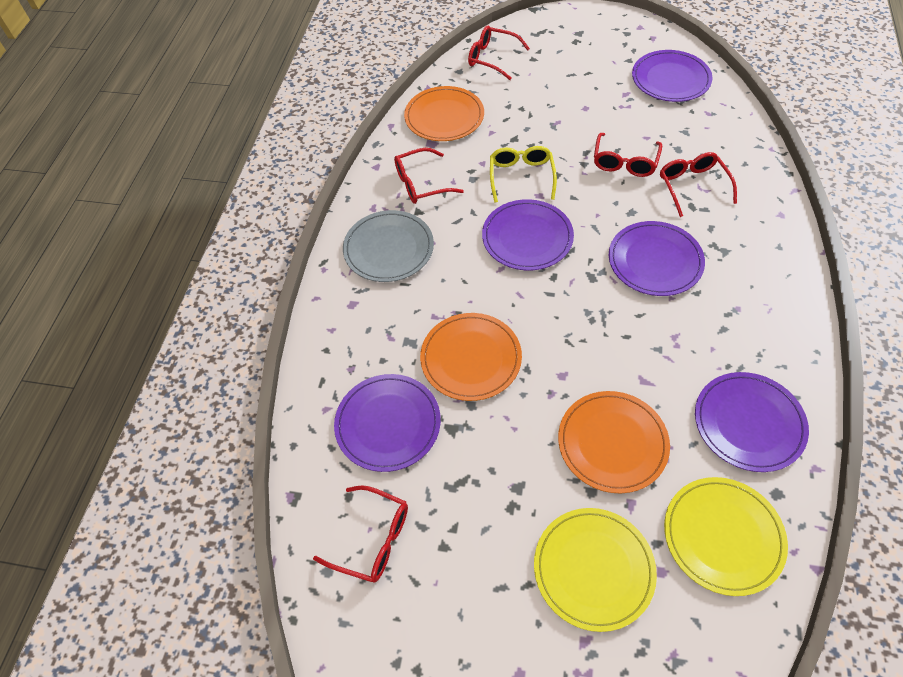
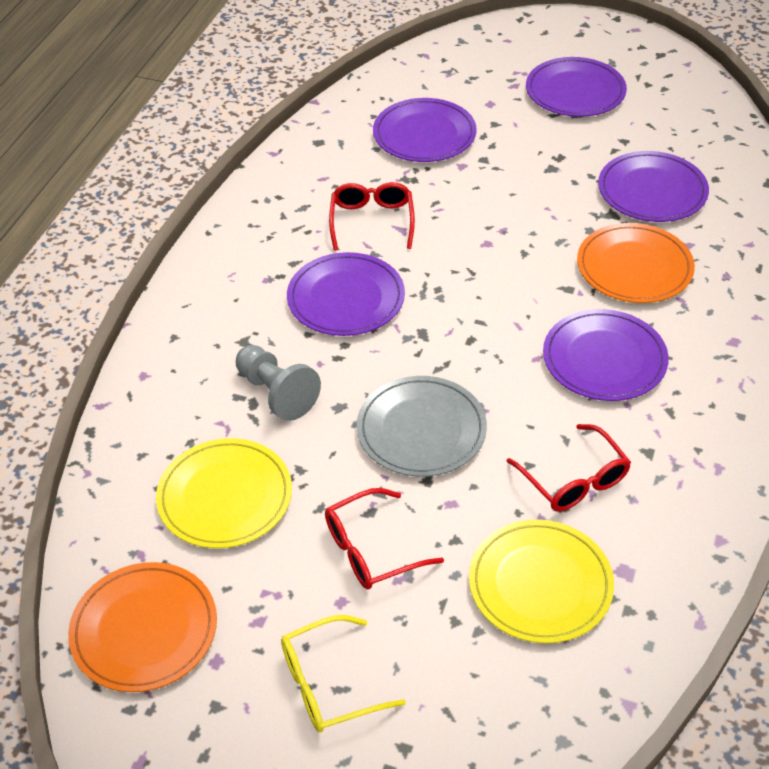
grey pawn: 0 -> 1
orange plate: 3 -> 2
red glasses: 5 -> 3

